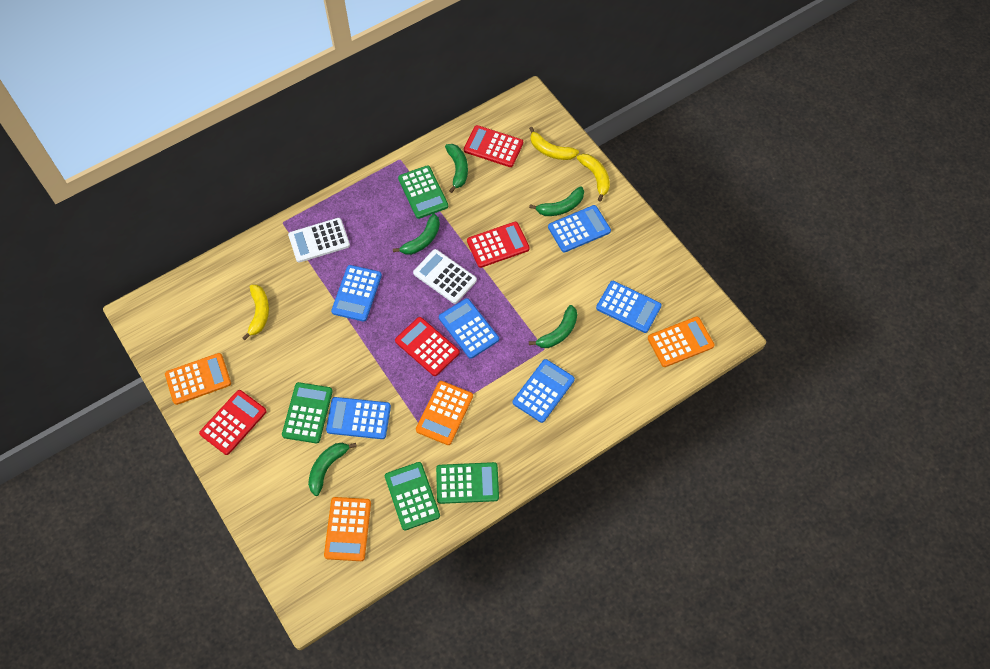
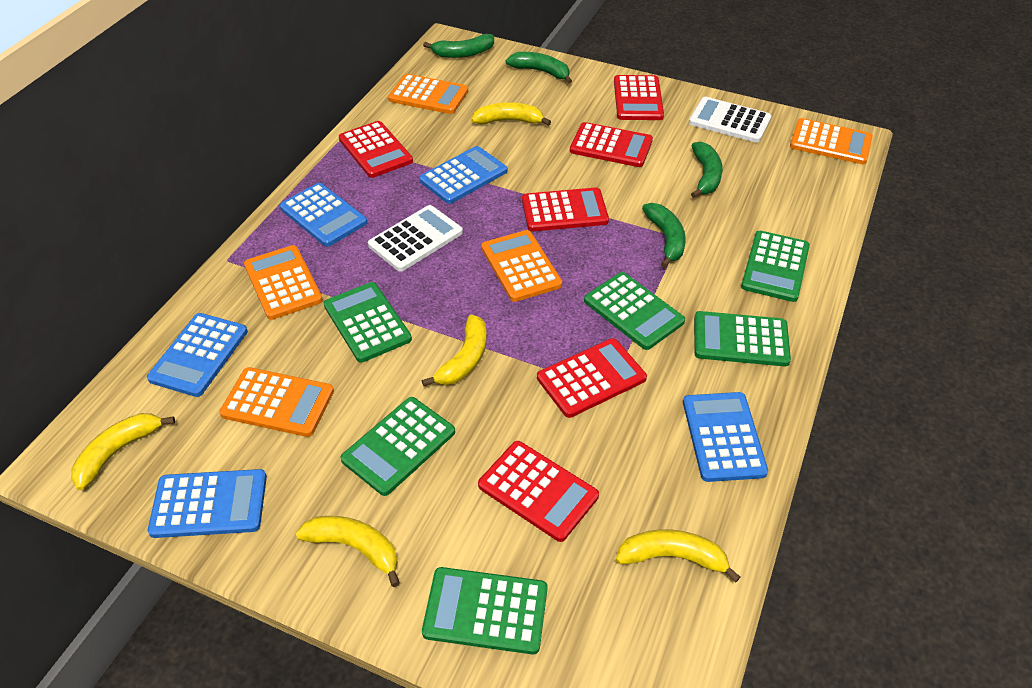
blue calculator: 6 -> 5
green banana: 5 -> 4
green calculator: 4 -> 6
orange calculator: 4 -> 5
red calculator: 4 -> 6
yellow banana: 3 -> 5

